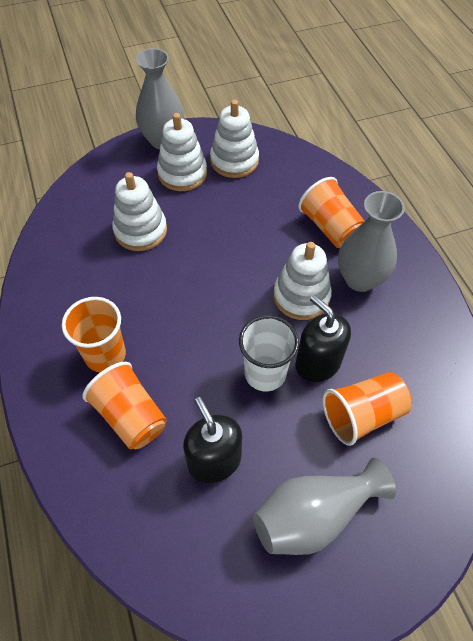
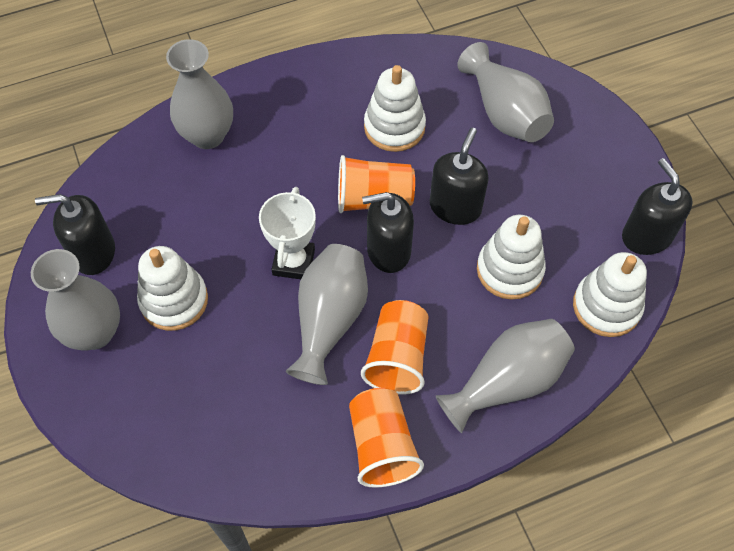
black soap dispenser: 2 -> 4
grey vase: 3 -> 5
orange cup: 4 -> 3
white cup: 1 -> 0
white trophy: 0 -> 1

